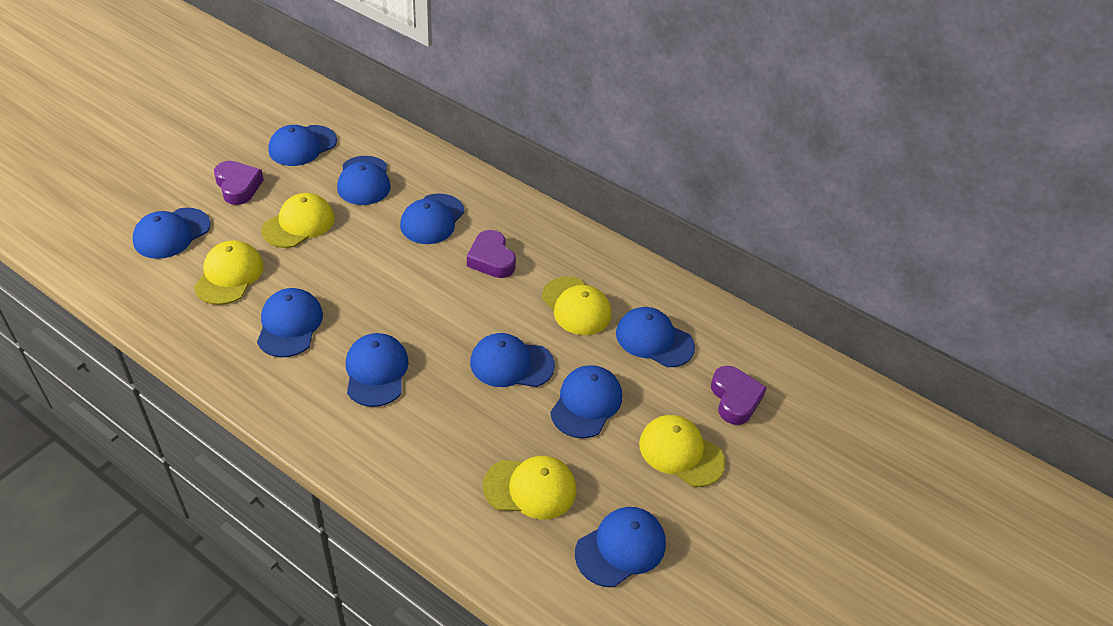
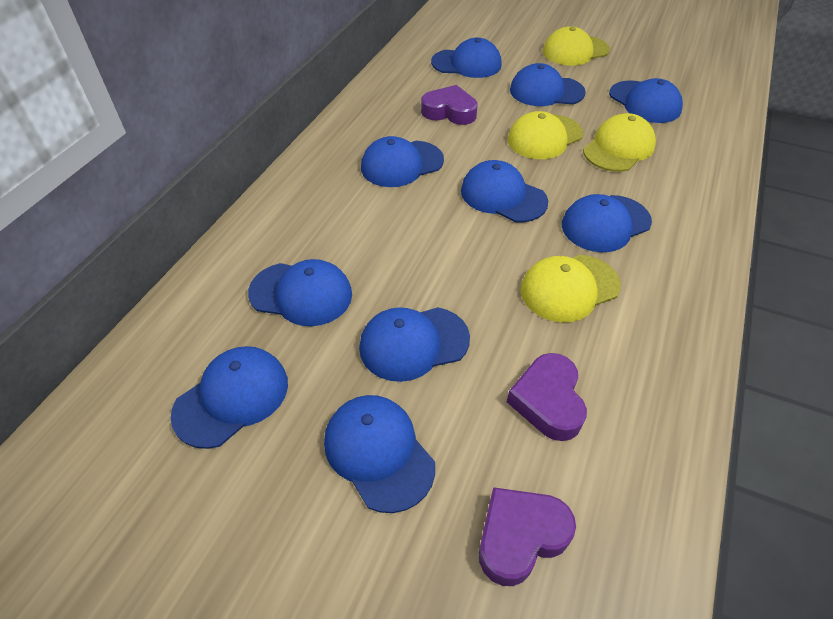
yellow cap: 5 -> 4

